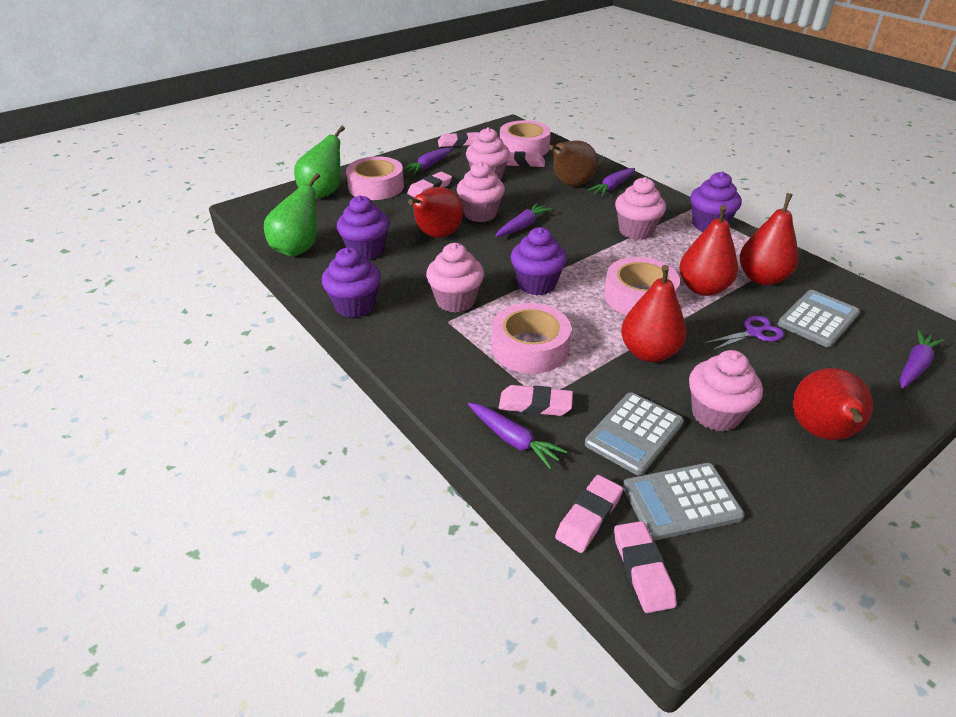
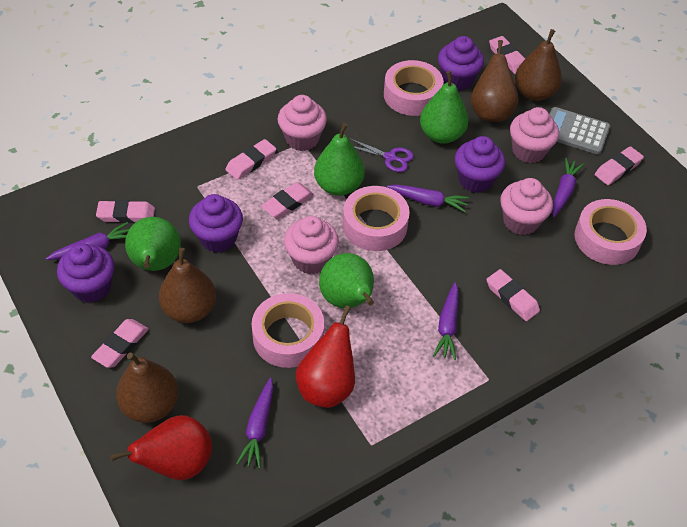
brown pear: 1 -> 4
green pear: 2 -> 4
grey calculator: 3 -> 1
pink cupcake: 5 -> 4
pink eraser: 6 -> 7
red pear: 5 -> 2

